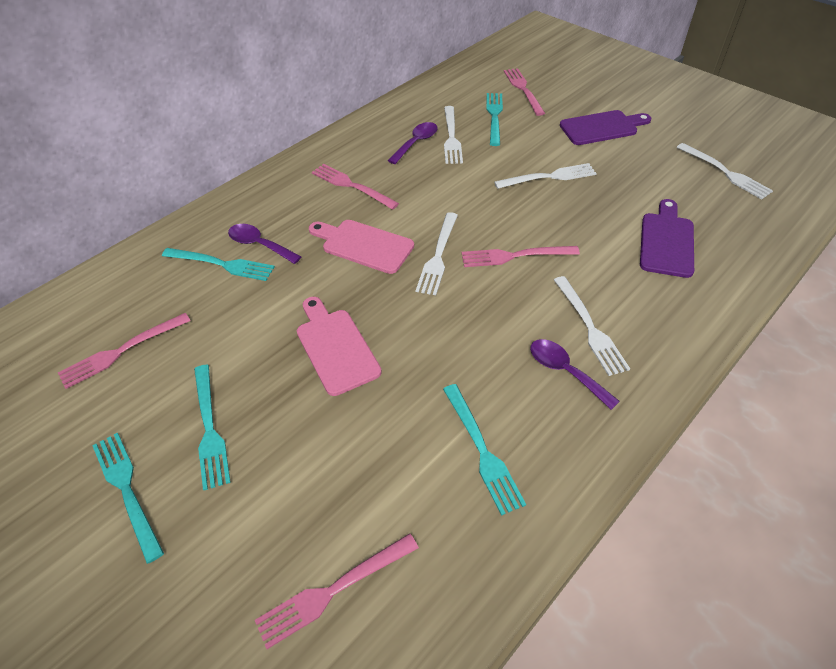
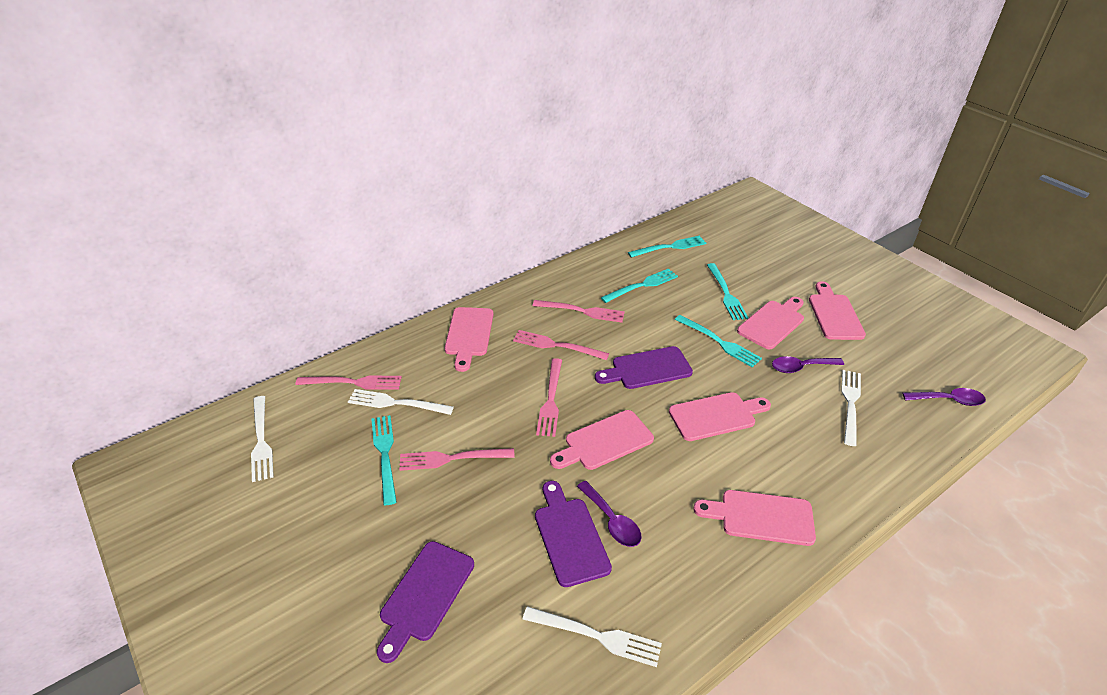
pink cutting board: 2 -> 6
purple cutting board: 2 -> 3
white fork: 5 -> 4

